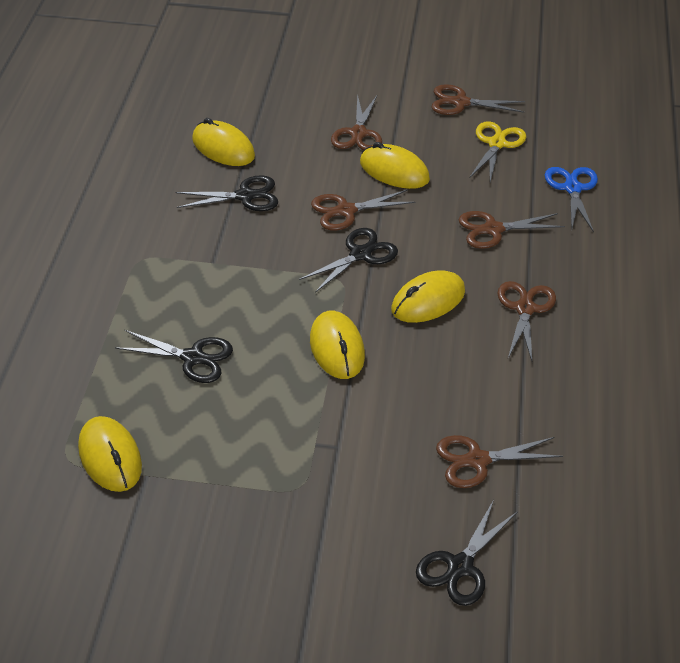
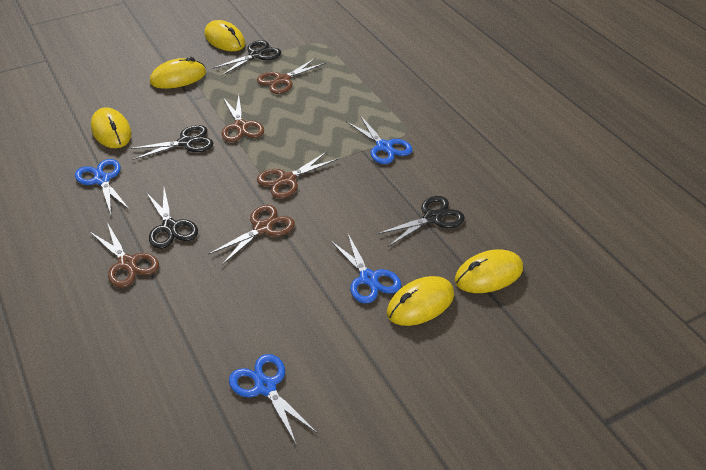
blue scissors: 1 -> 4
brown scissors: 6 -> 5
yellow scissors: 1 -> 0

